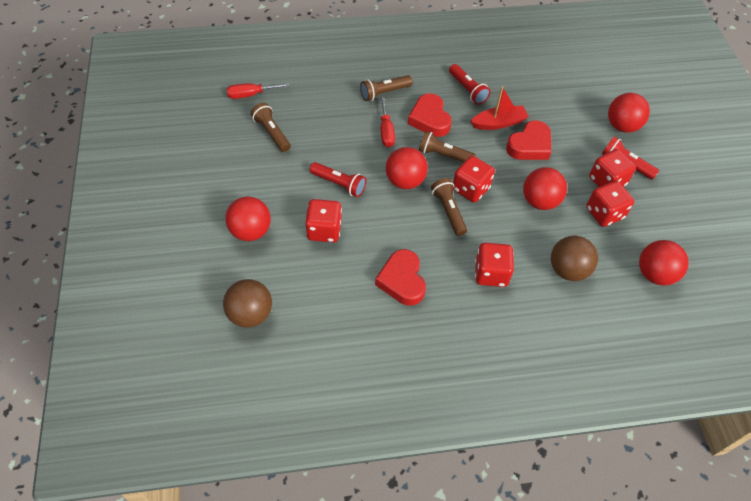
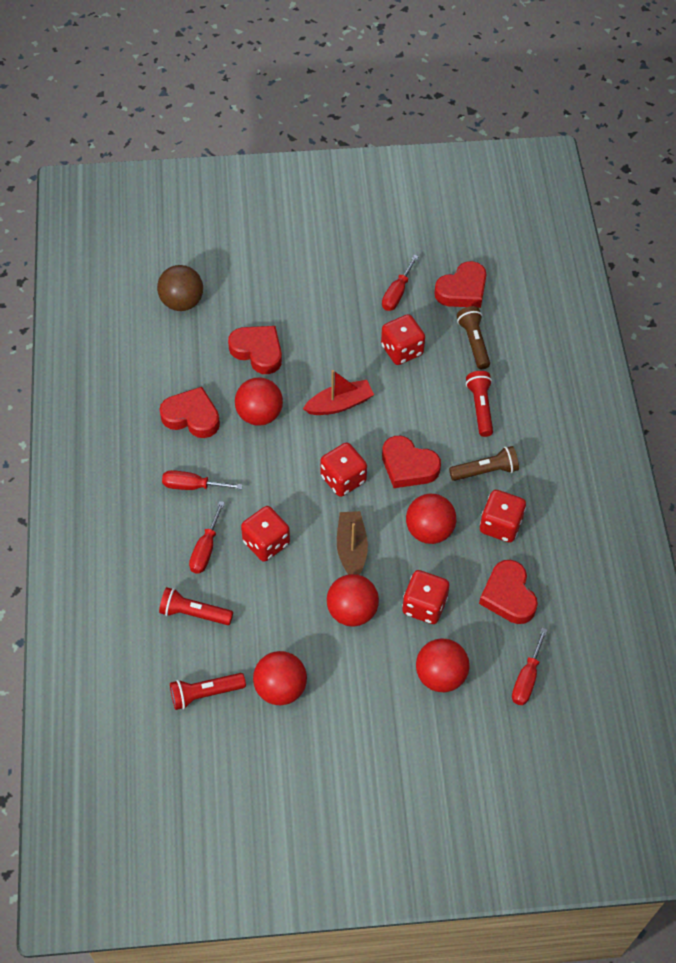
brown ball: 2 -> 1
brown boat: 0 -> 1
brown flashlight: 4 -> 2
red heart: 3 -> 5
red screwdriver: 2 -> 4

